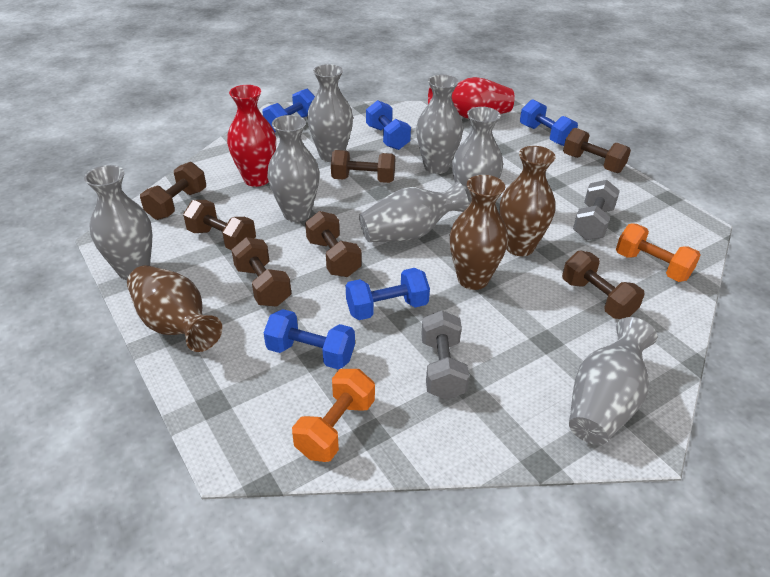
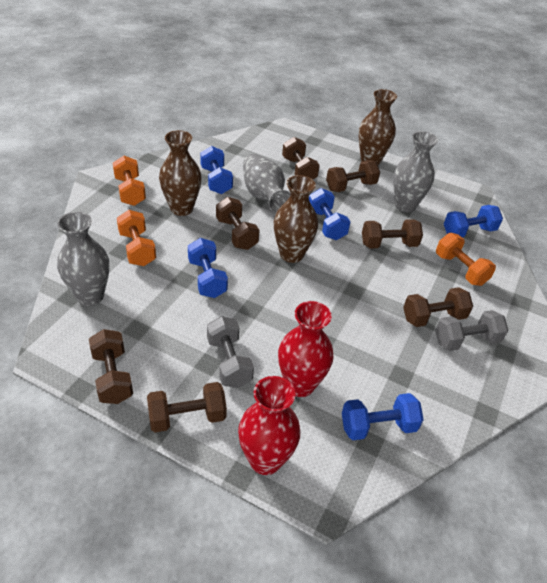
grey vase: 7 -> 3
orange dumbbell: 2 -> 3

